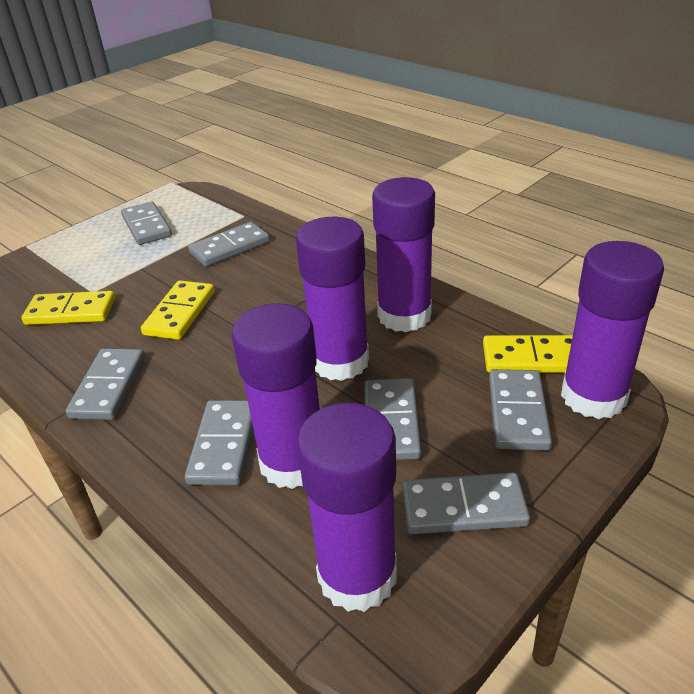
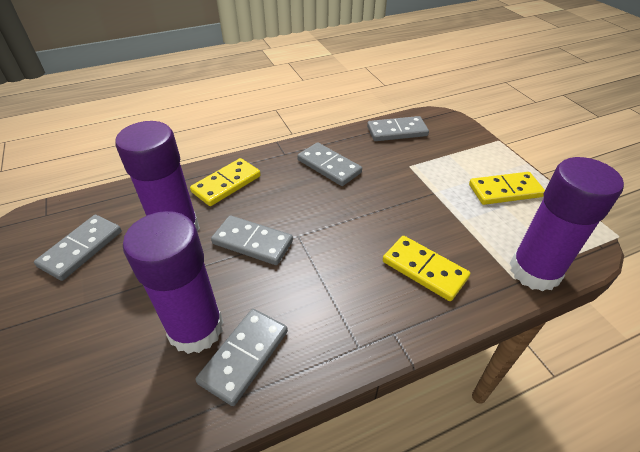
grey domino: 7 -> 5
purple glue stick: 5 -> 3

